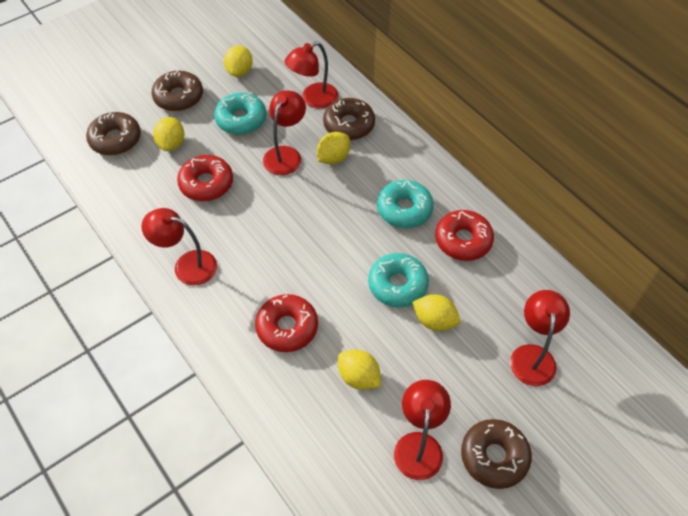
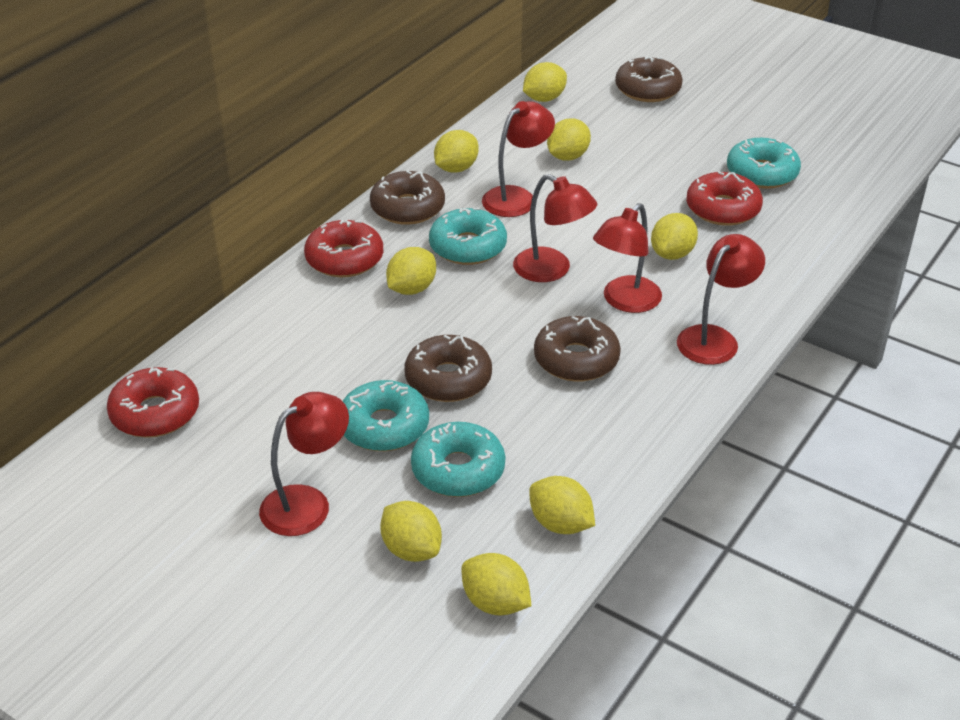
turquoise donut: 3 -> 4
yellow lemon: 5 -> 8

